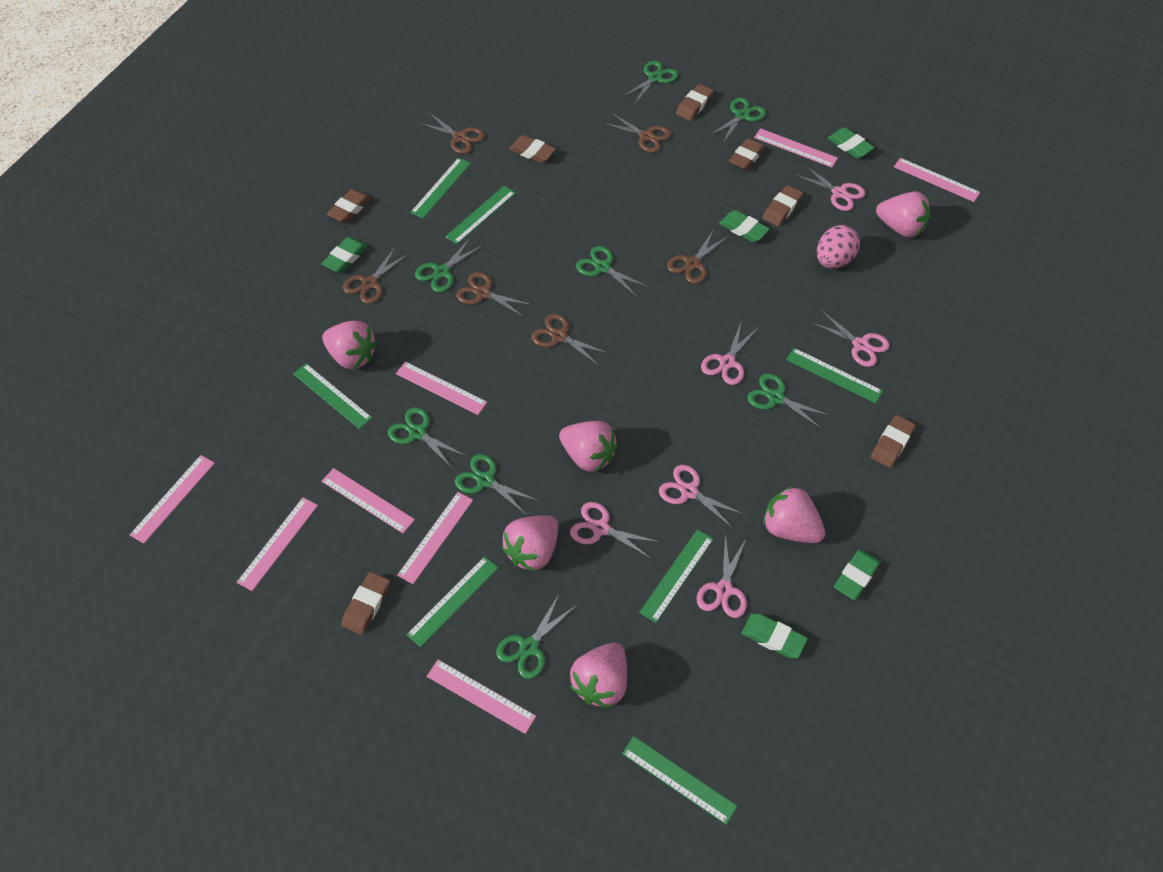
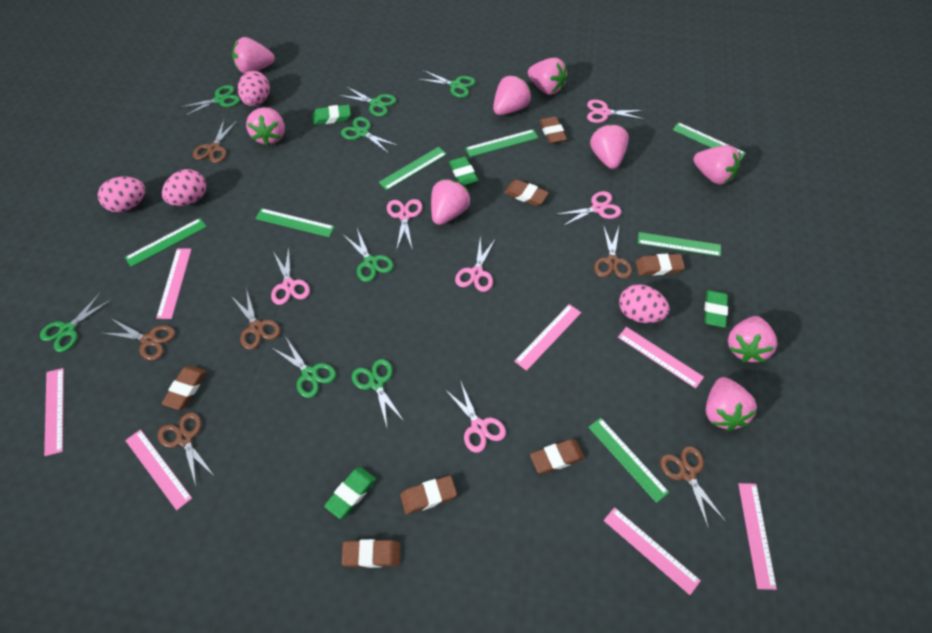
green eraser: 5 -> 4
pink egg: 1 -> 4
pink ruler: 8 -> 7
pink strawberry: 6 -> 9

